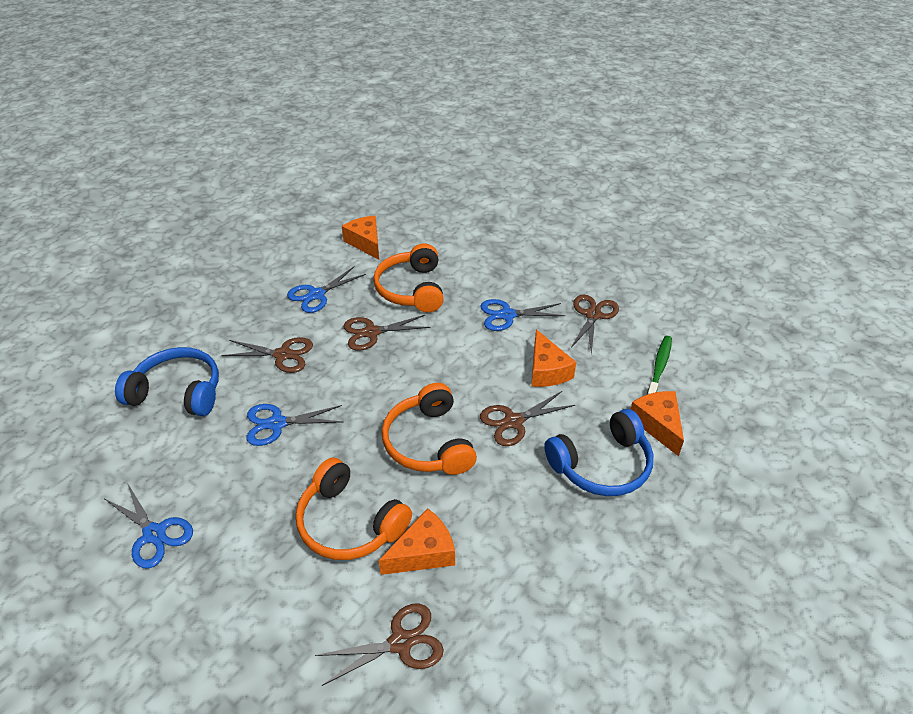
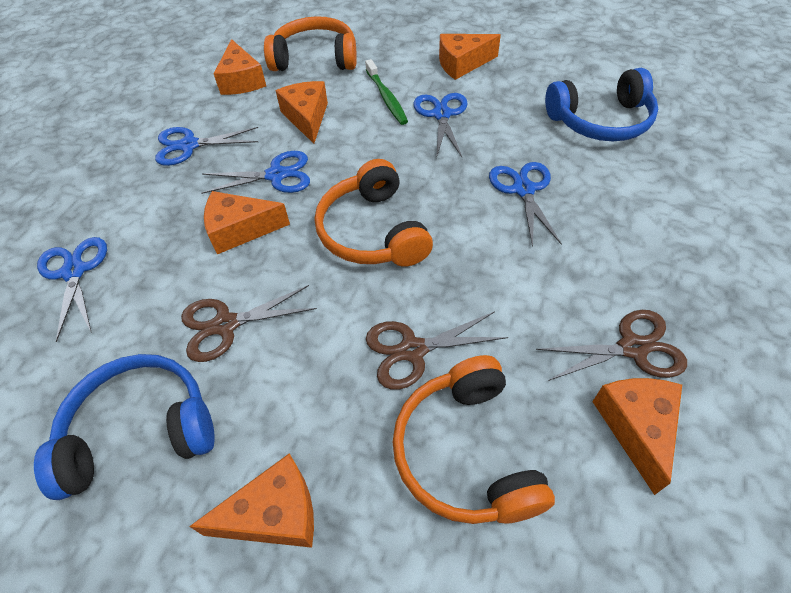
blue scissors: 4 -> 5
brown scissors: 5 -> 3
orange cheese: 4 -> 6

